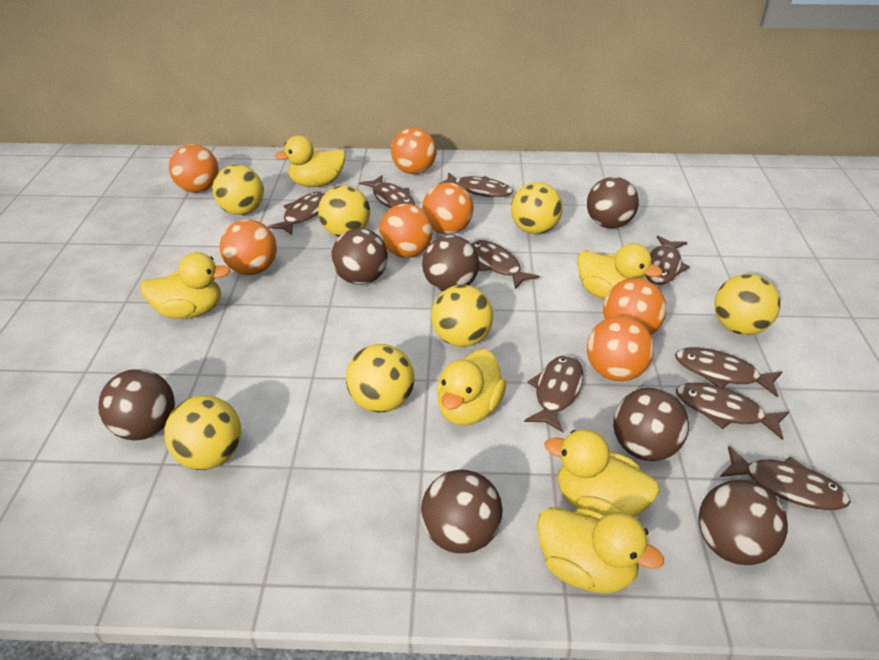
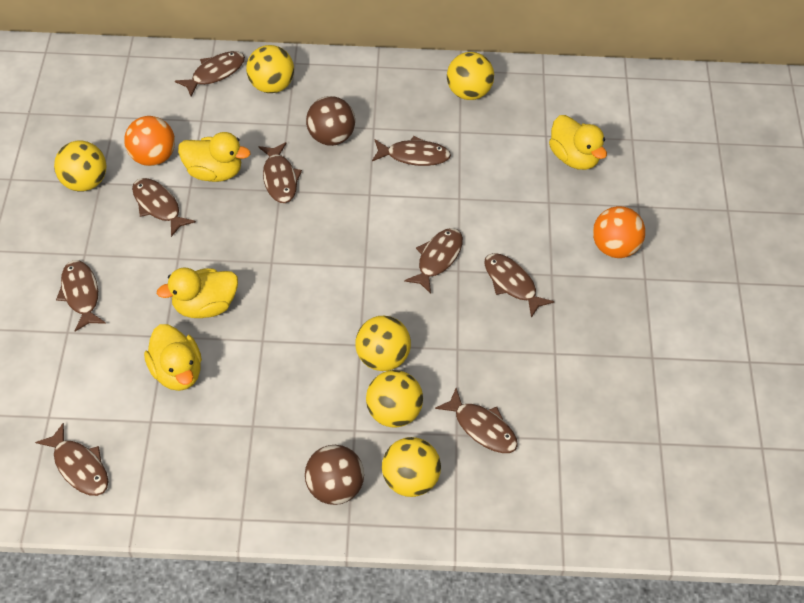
brown ball: 7 -> 2
orange ball: 7 -> 2
yellow ball: 7 -> 6
yellow duck: 6 -> 4

